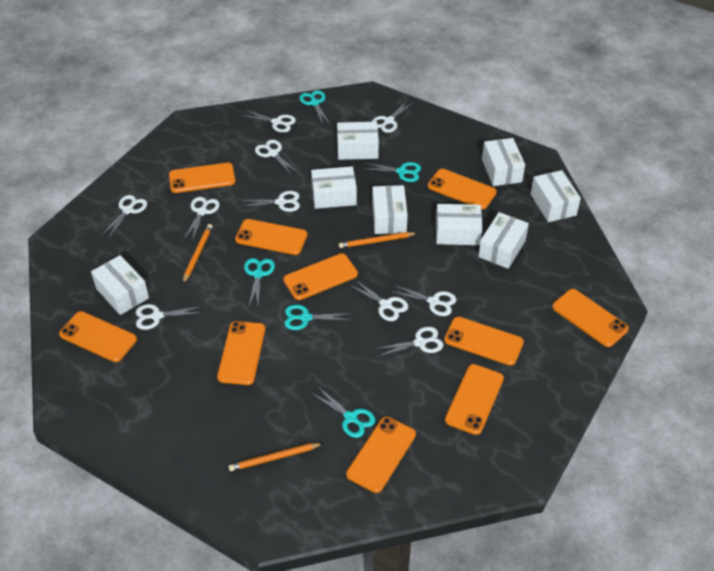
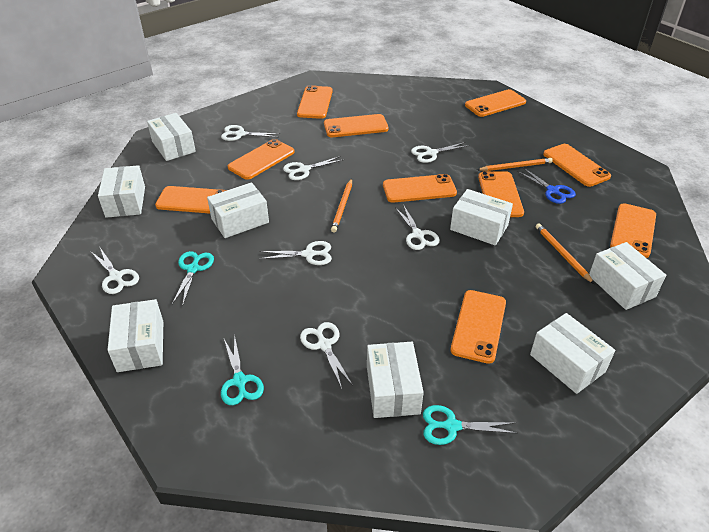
blue scissors: 0 -> 1
turquoise scissors: 5 -> 3
white scissors: 10 -> 7

